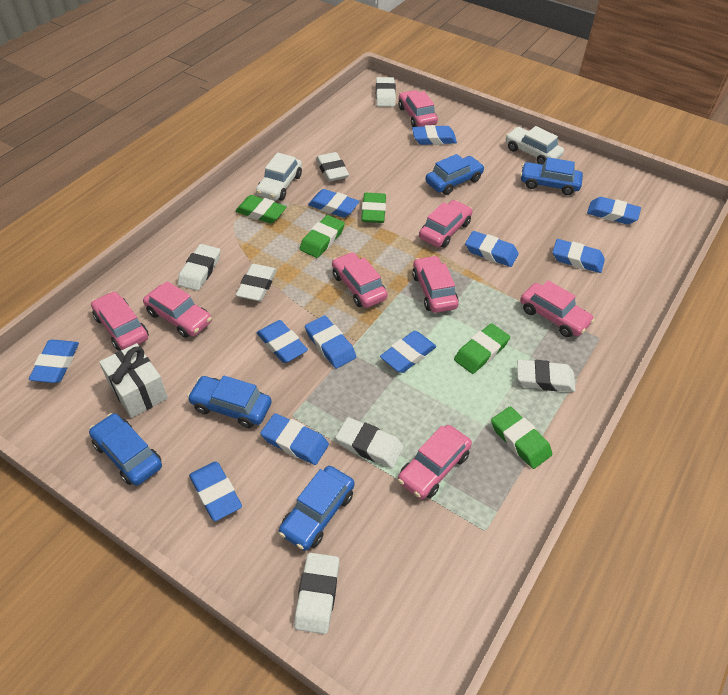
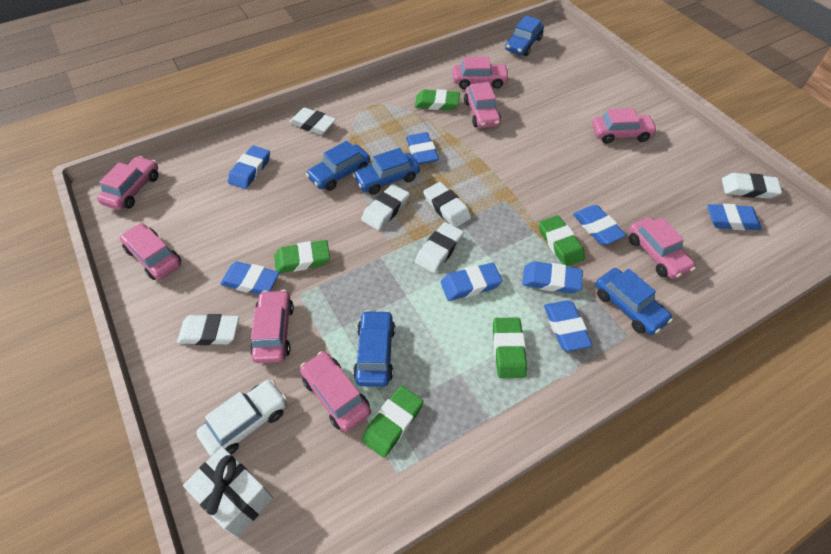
blue eraser: 11 -> 8
white car: 2 -> 1
white eraser: 7 -> 6

